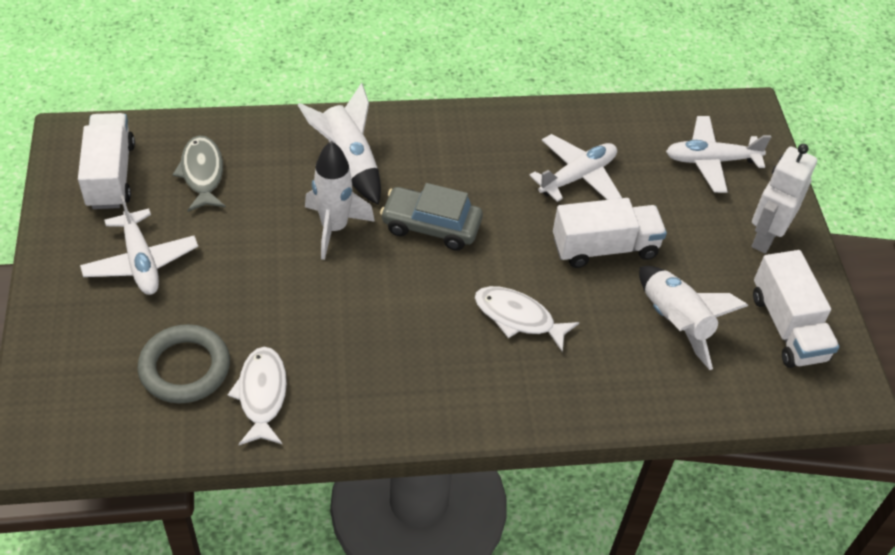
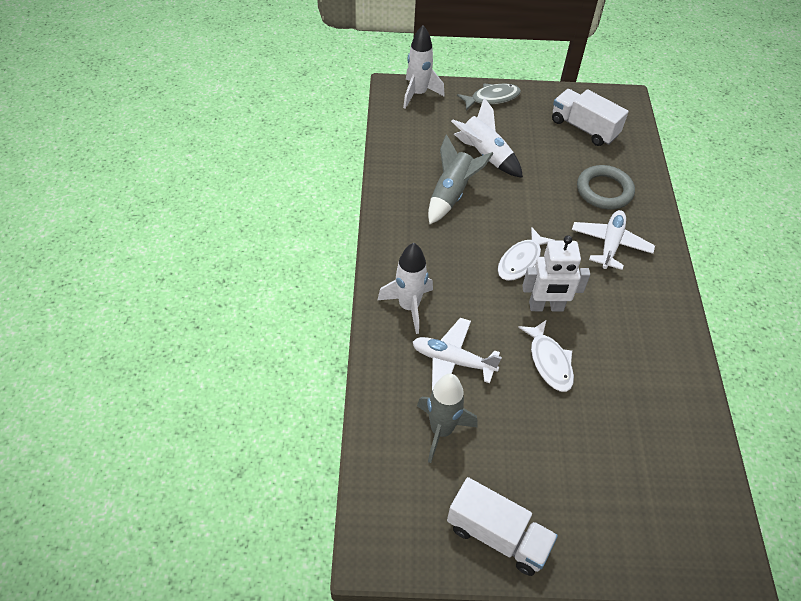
grey car: 1 -> 0
grey rocket: 0 -> 2
white plane: 3 -> 2
white truck: 3 -> 2

